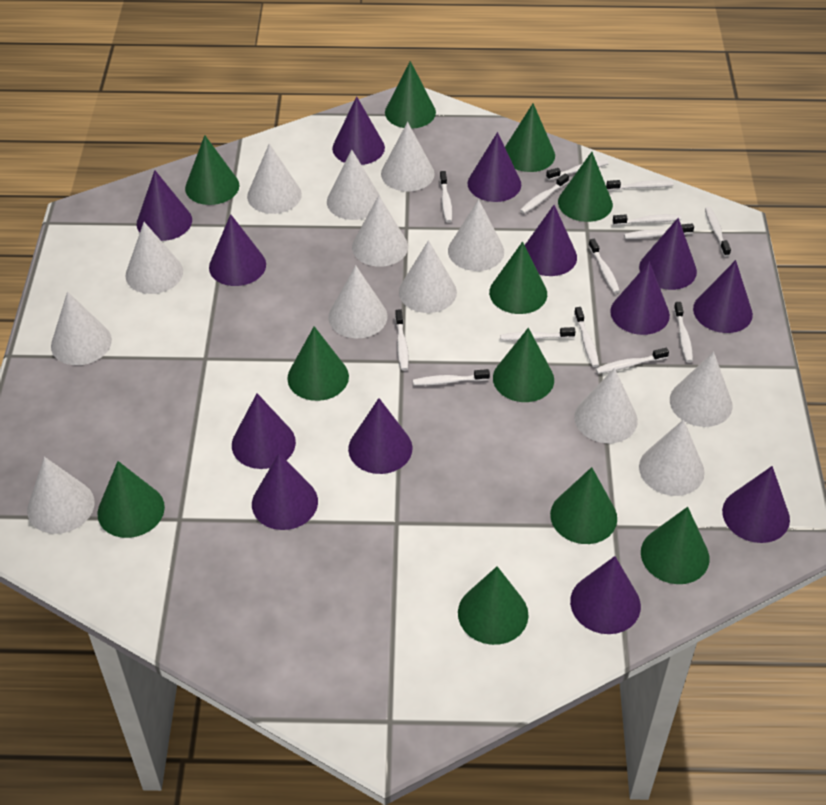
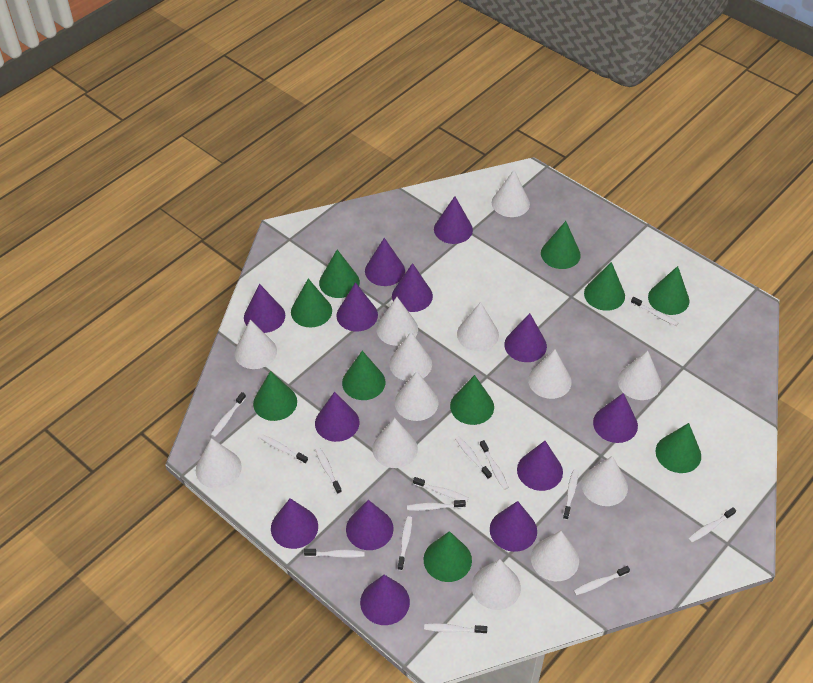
green cone: 11 -> 10

